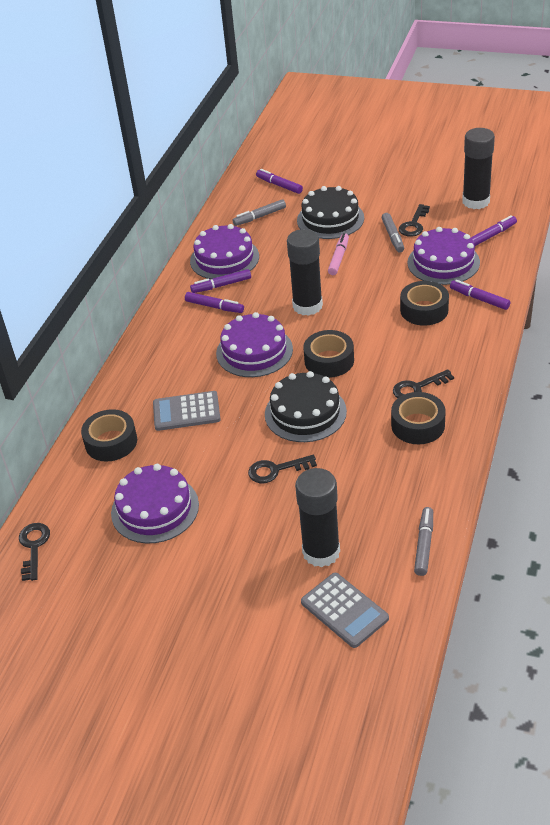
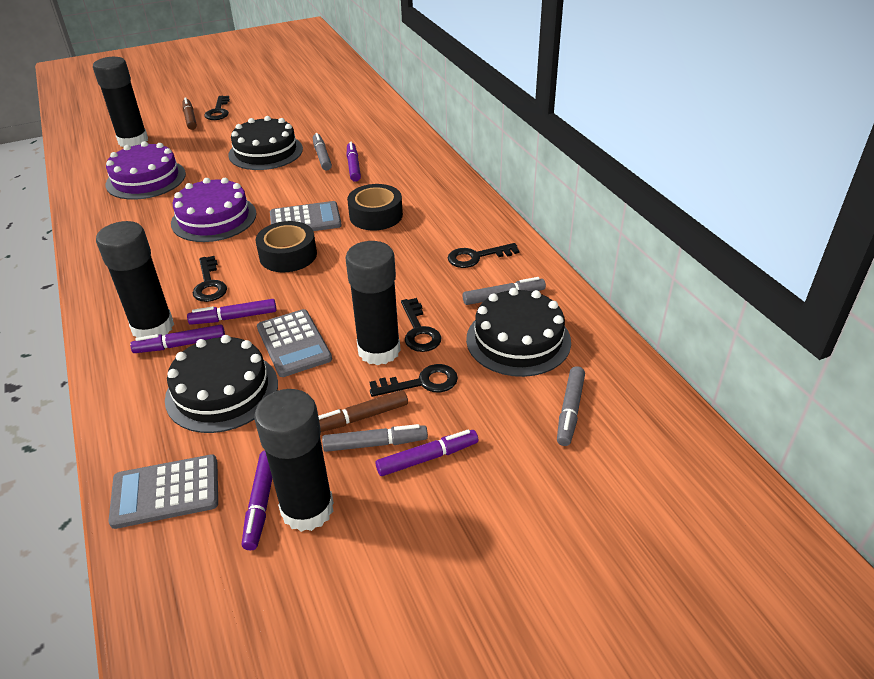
black cake: 2 -> 3
black glue stick: 3 -> 4
black key: 4 -> 5
black tape: 4 -> 2
brown marker: 0 -> 2
grey calculator: 2 -> 3
grey marker: 3 -> 4
pink marker: 1 -> 0
purple cake: 4 -> 2

